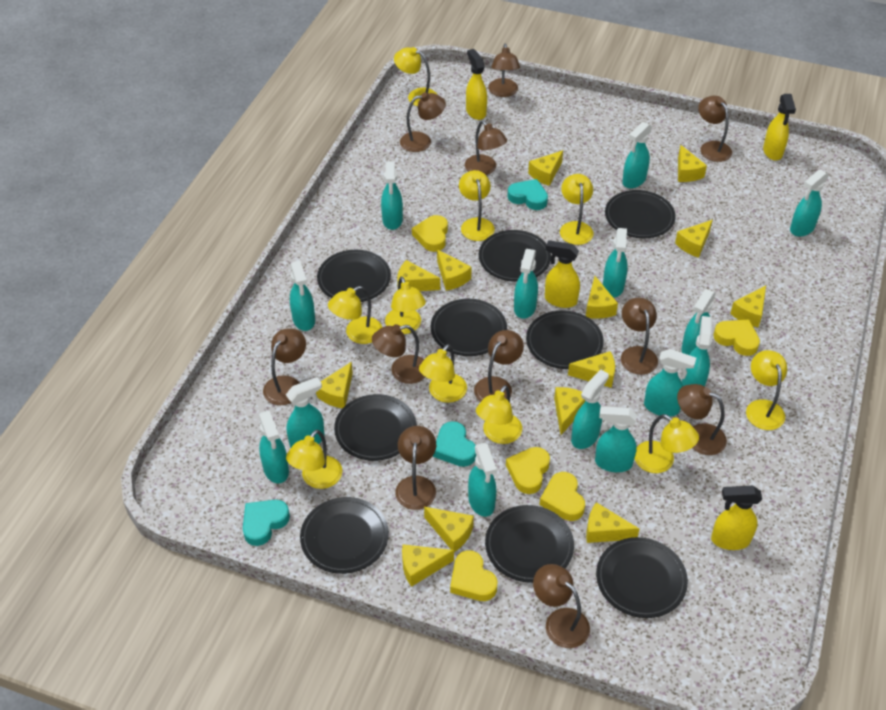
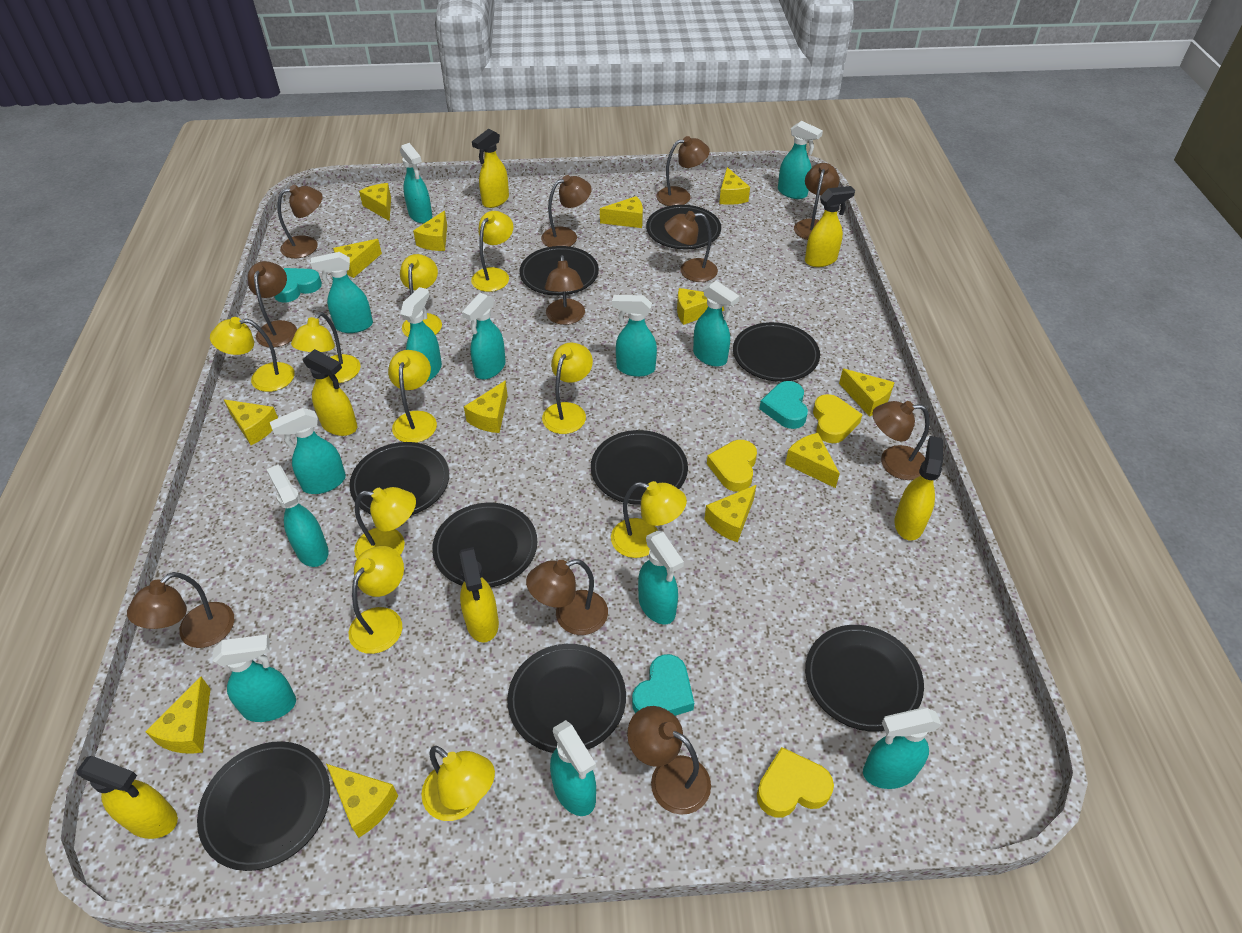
turquoise spray bottle: 14 -> 13
yellow heart: 5 -> 3
yellow spray bottle: 4 -> 6

